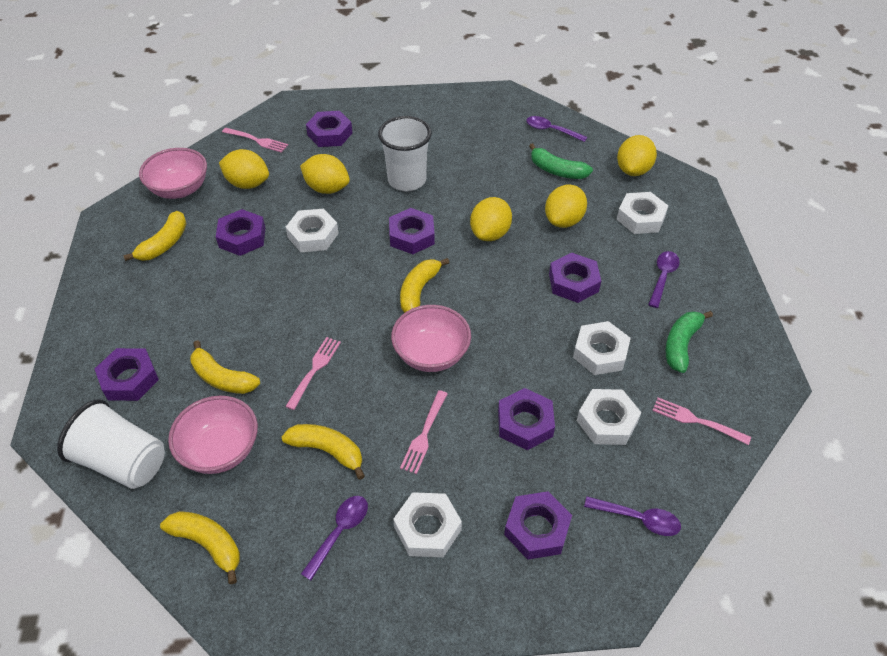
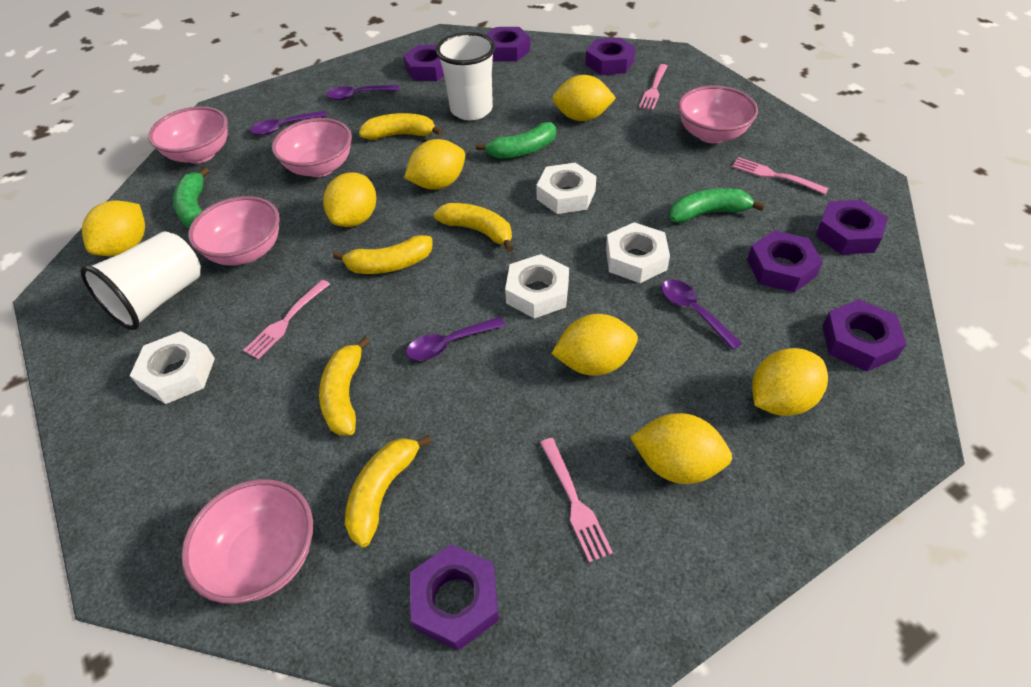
green banana: 2 -> 3
pink bowl: 3 -> 5
white nut: 5 -> 4
yellow lemon: 5 -> 7

